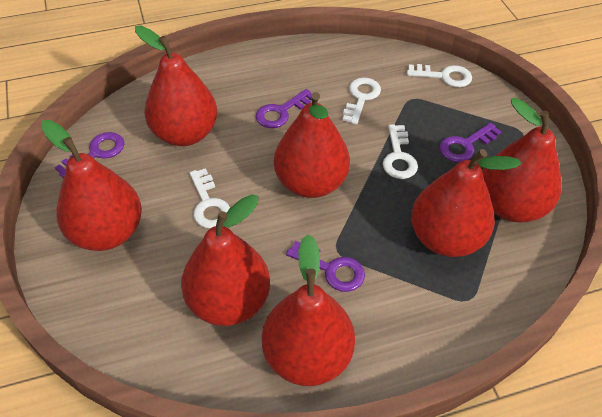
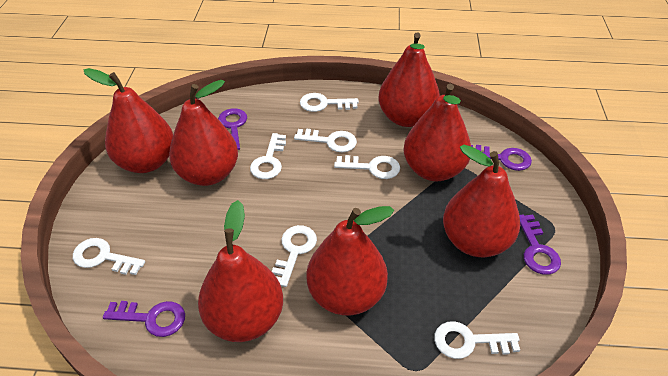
white key: 4 -> 7

